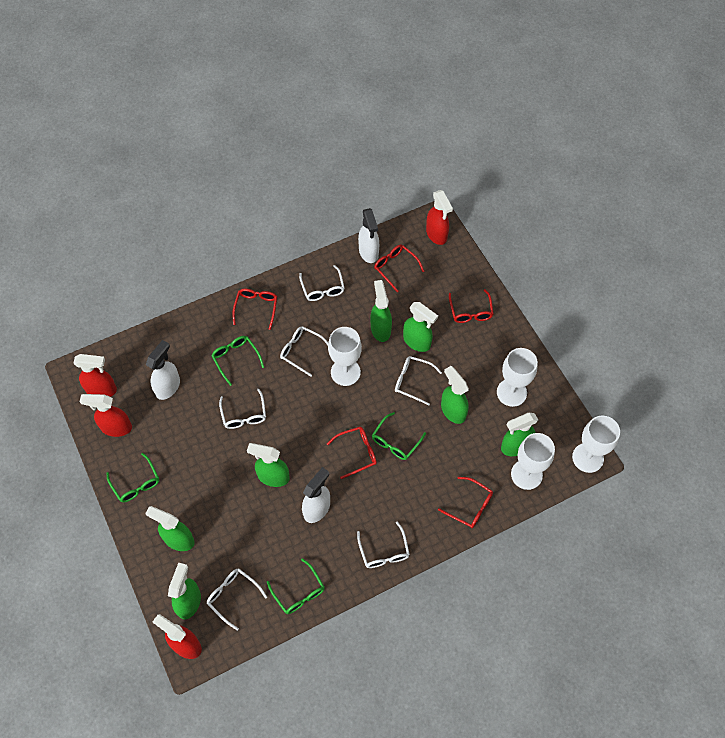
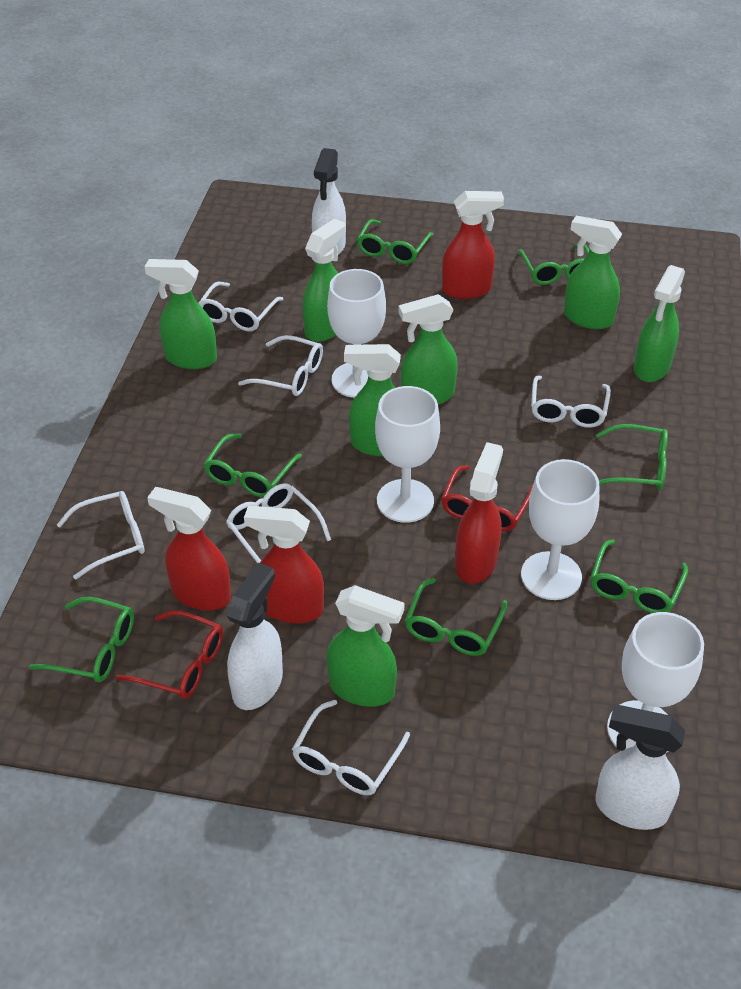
green glasses: 4 -> 7
red glasses: 5 -> 2

